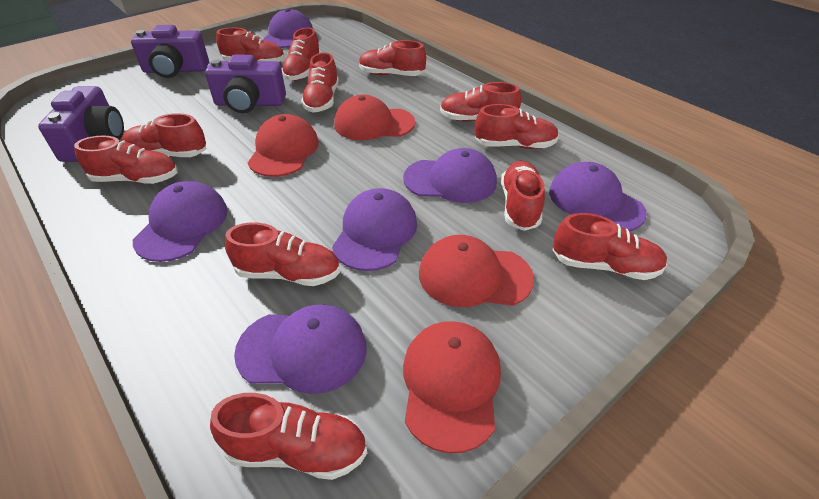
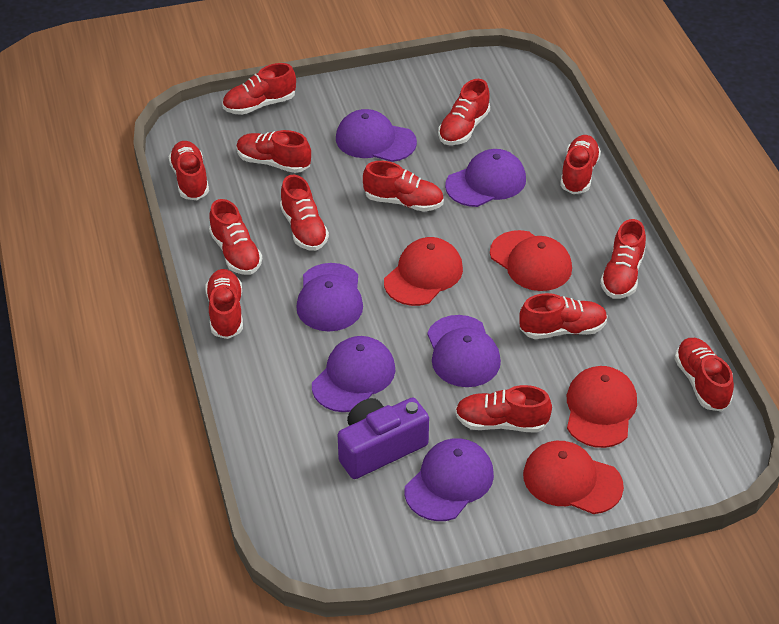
purple camera: 3 -> 1
red shoe: 12 -> 13

